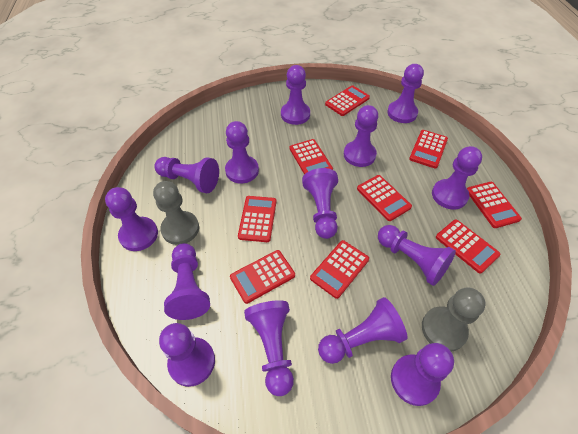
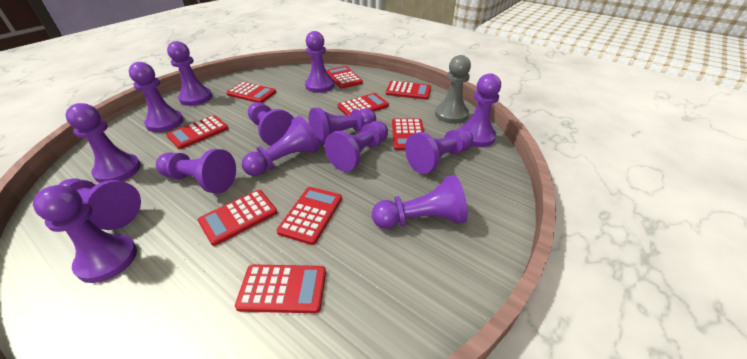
grey pawn: 2 -> 1

